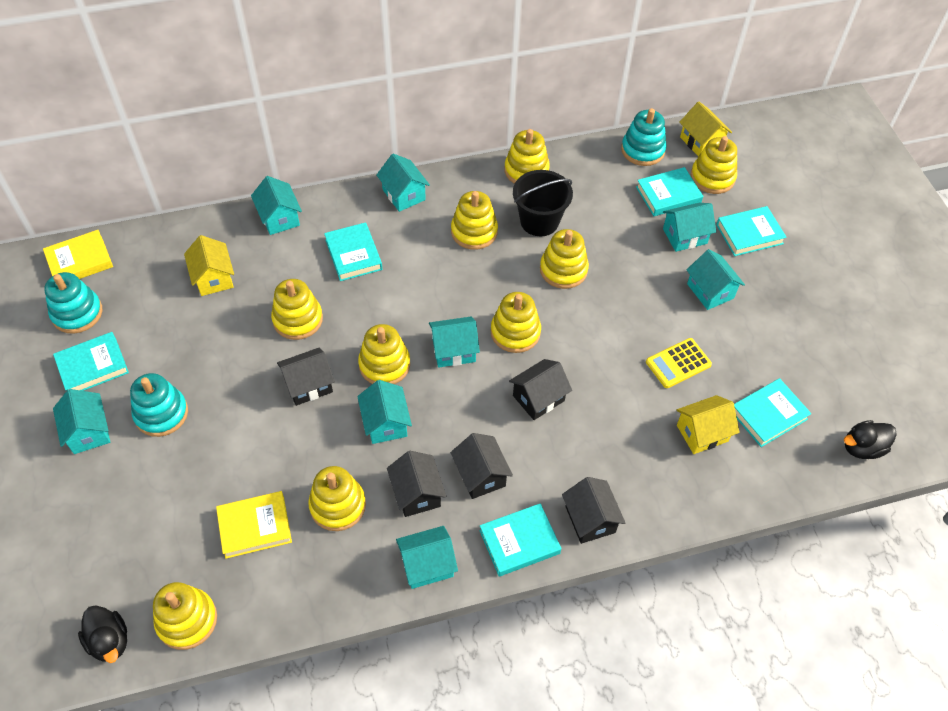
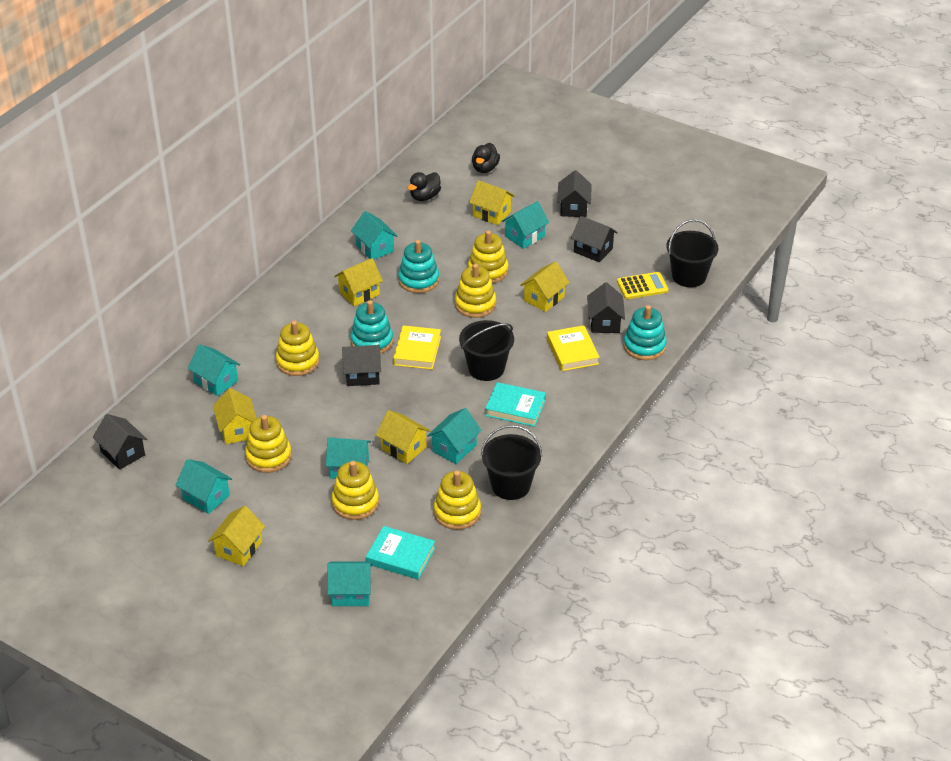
black bucket: 1 -> 3
turquoise book: 6 -> 2
turquoise house: 8 -> 7
yellow house: 3 -> 6
yellow stacking toy: 9 -> 6

